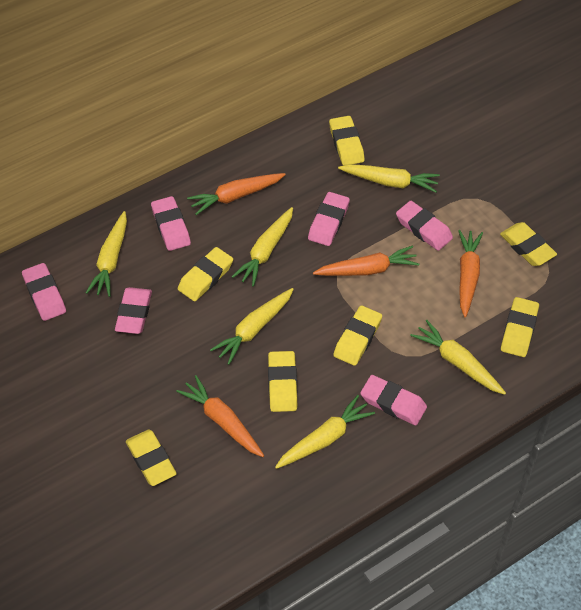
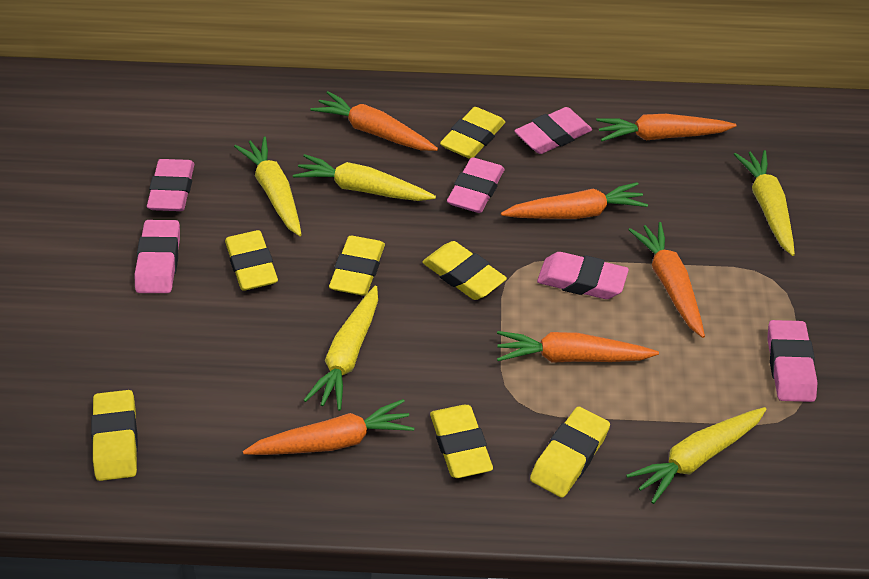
orange carrot: 4 -> 6
yellow carrot: 6 -> 5

